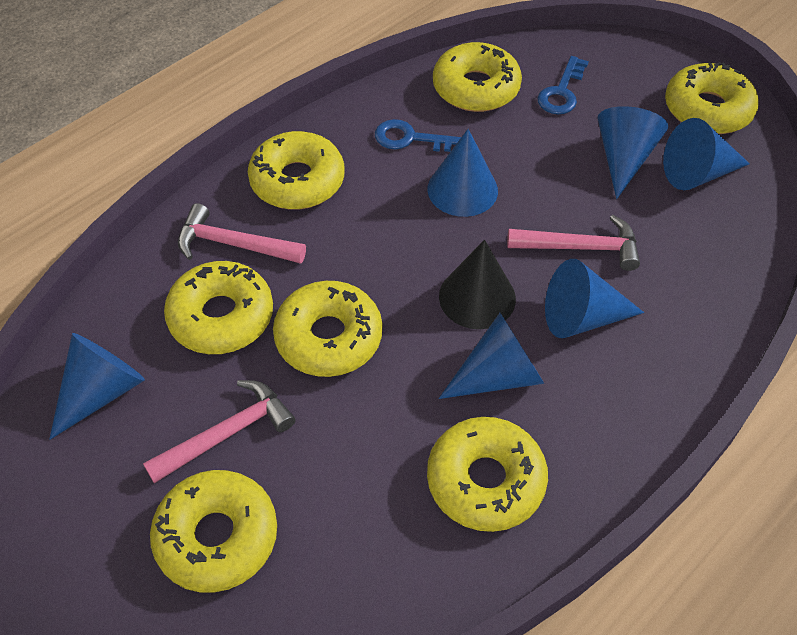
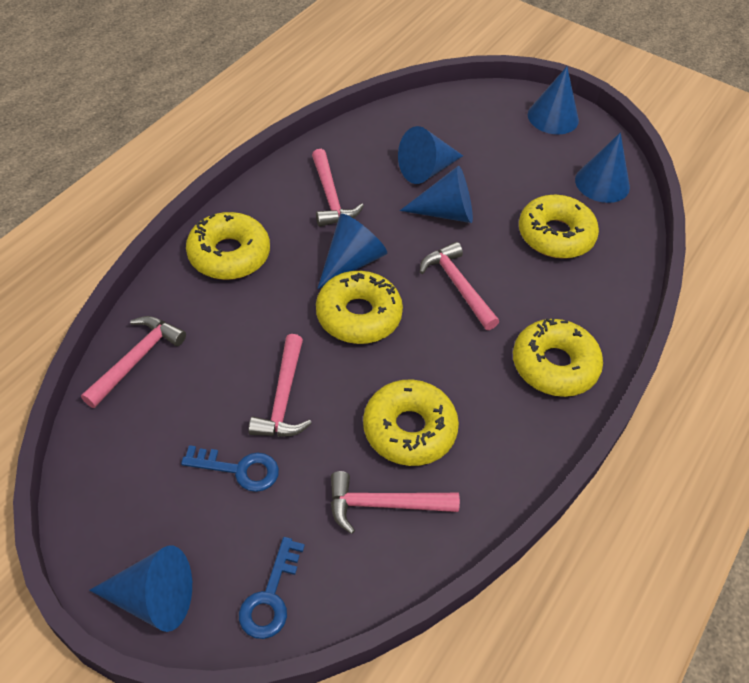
black cone: 1 -> 0
pink hammer: 3 -> 5
yellow donut: 7 -> 5

